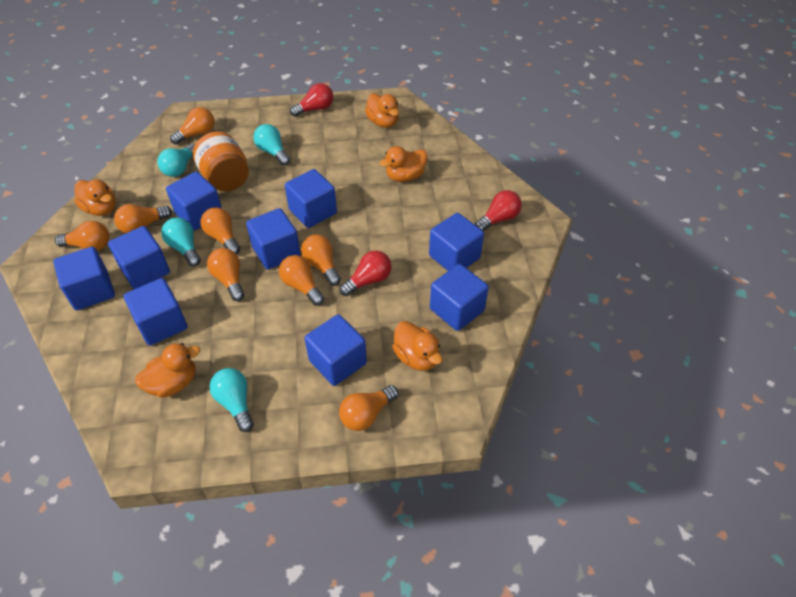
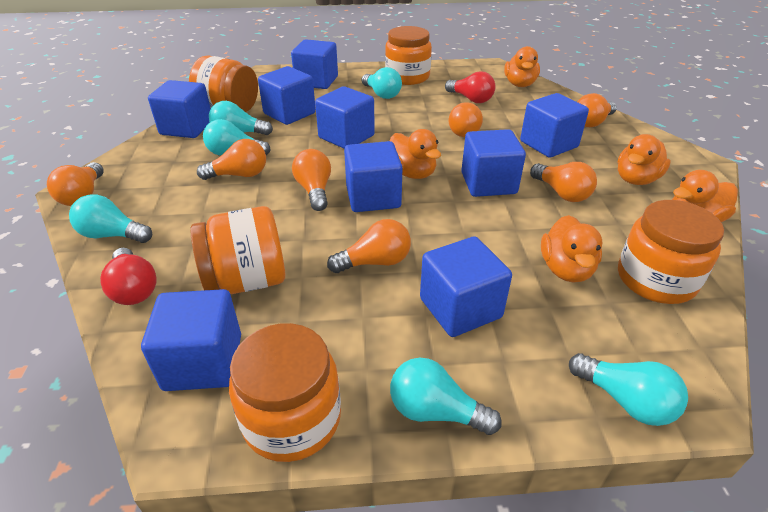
orange jar: 1 -> 5
orange light bulb: 8 -> 7
red light bulb: 3 -> 2
turquoise light bulb: 4 -> 6

